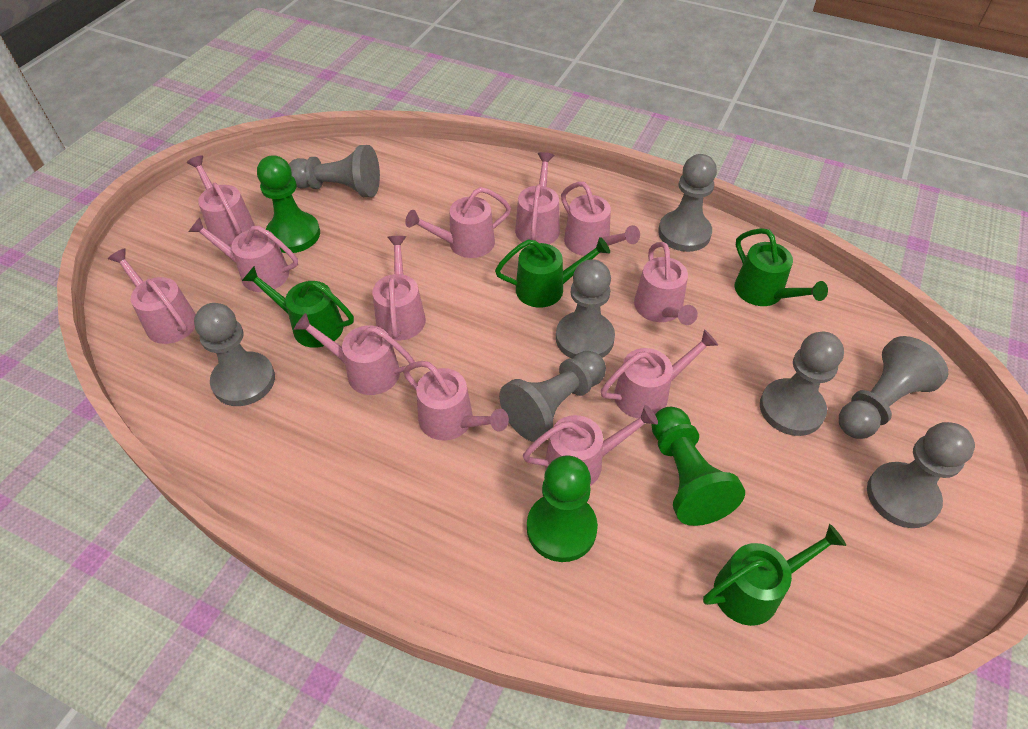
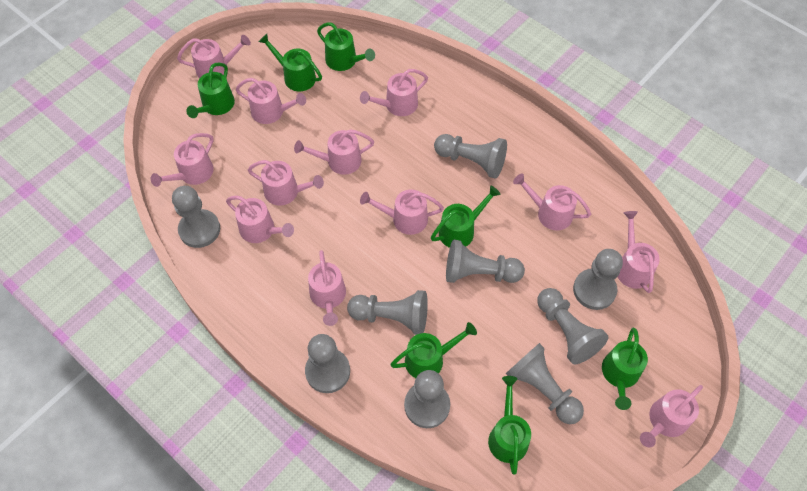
green pawn: 3 -> 0
green watering can: 4 -> 7
grey pawn: 8 -> 9

